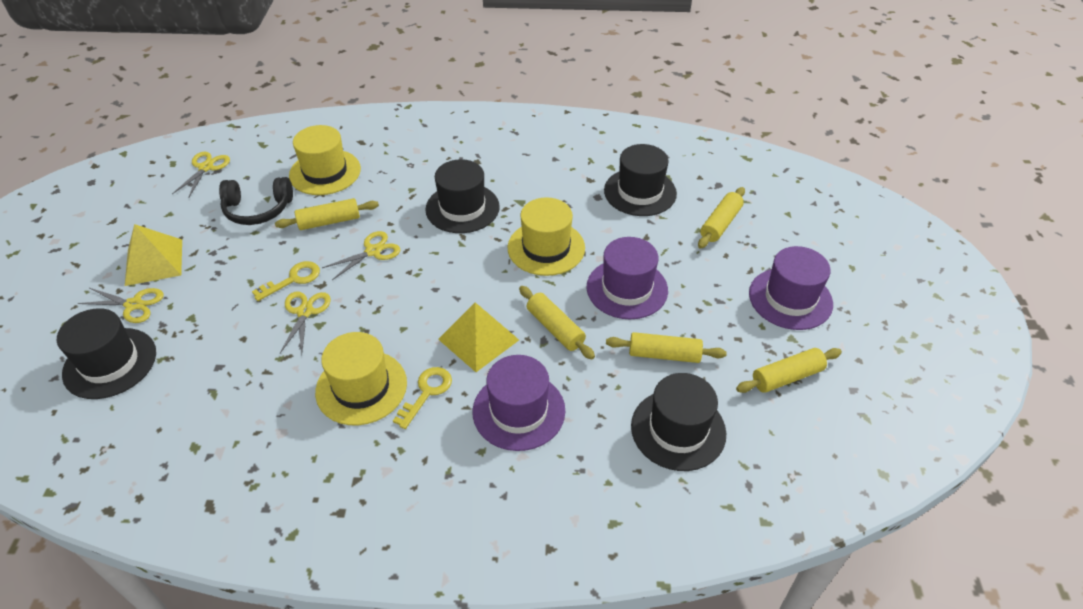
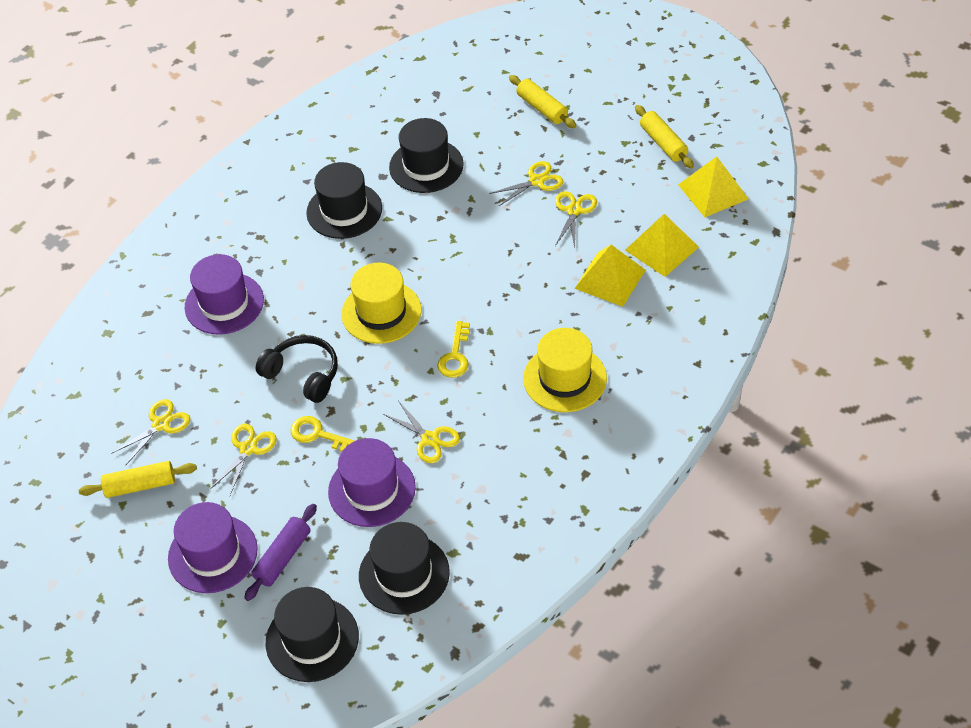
purple rolling pin: 0 -> 1
yellow hat: 3 -> 2
yellow pyramid: 2 -> 3
yellow rolling pin: 5 -> 3
yellow scissors: 4 -> 5

